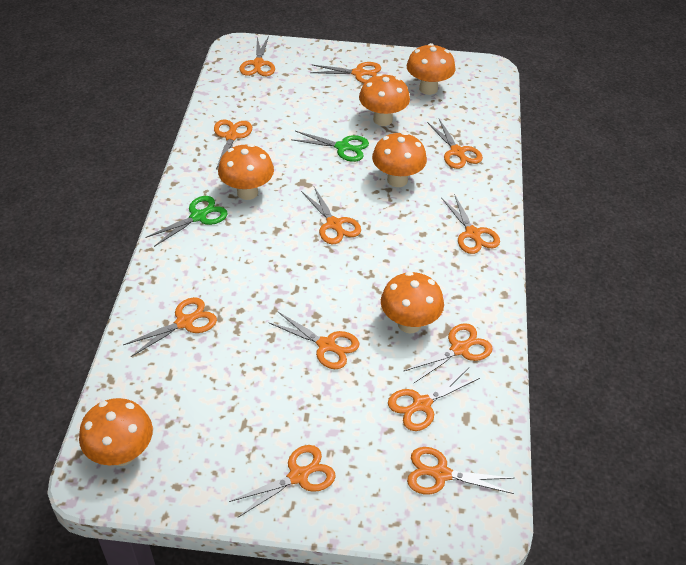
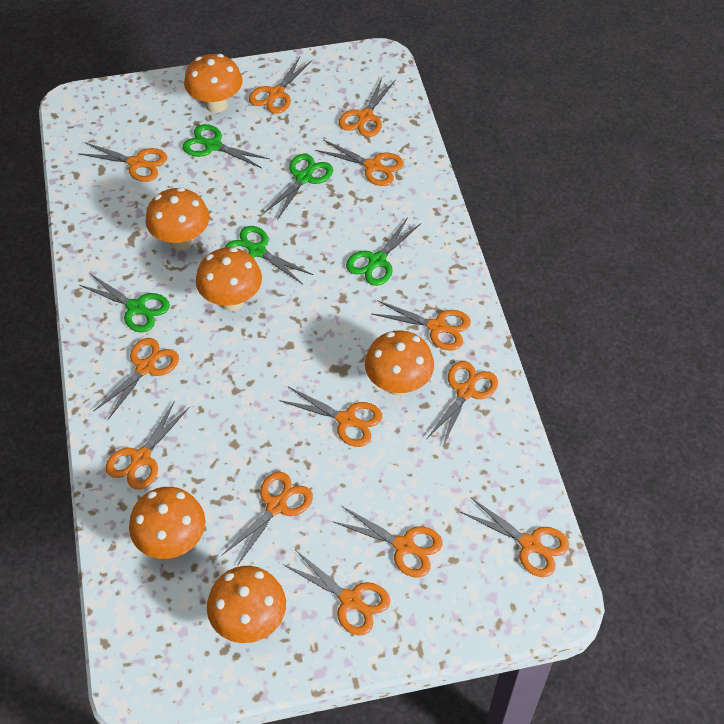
green scissors: 2 -> 5
orange scissors: 12 -> 13

